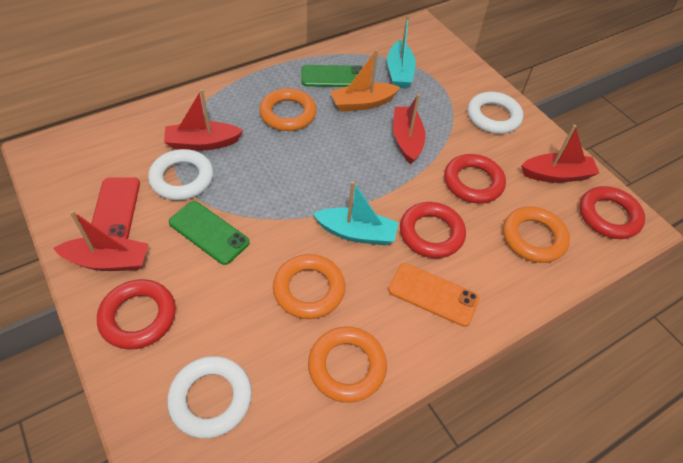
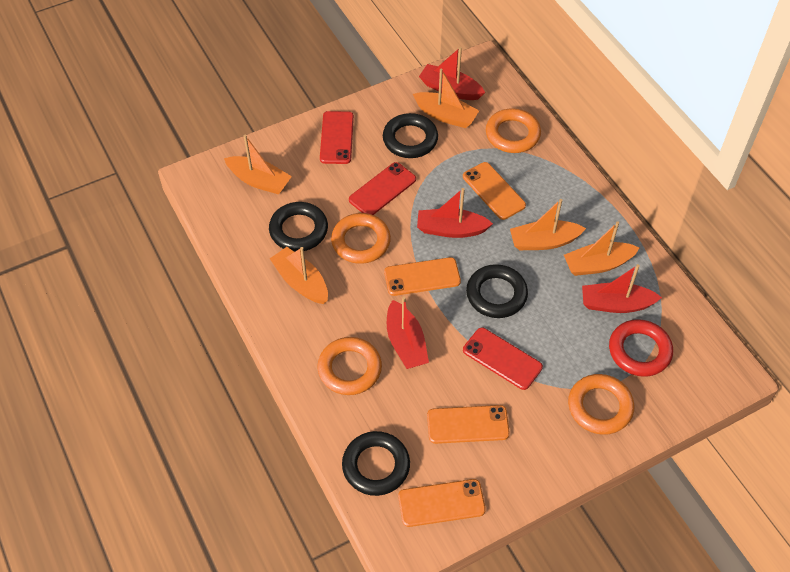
black ring: 0 -> 4
green phone: 2 -> 0
orange boat: 1 -> 5
orange phone: 1 -> 4
red phone: 1 -> 3
red ring: 4 -> 1
turquoise boat: 2 -> 0
white ring: 3 -> 0

